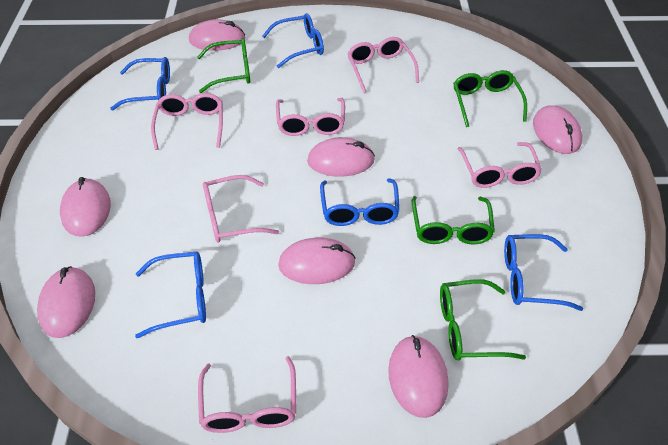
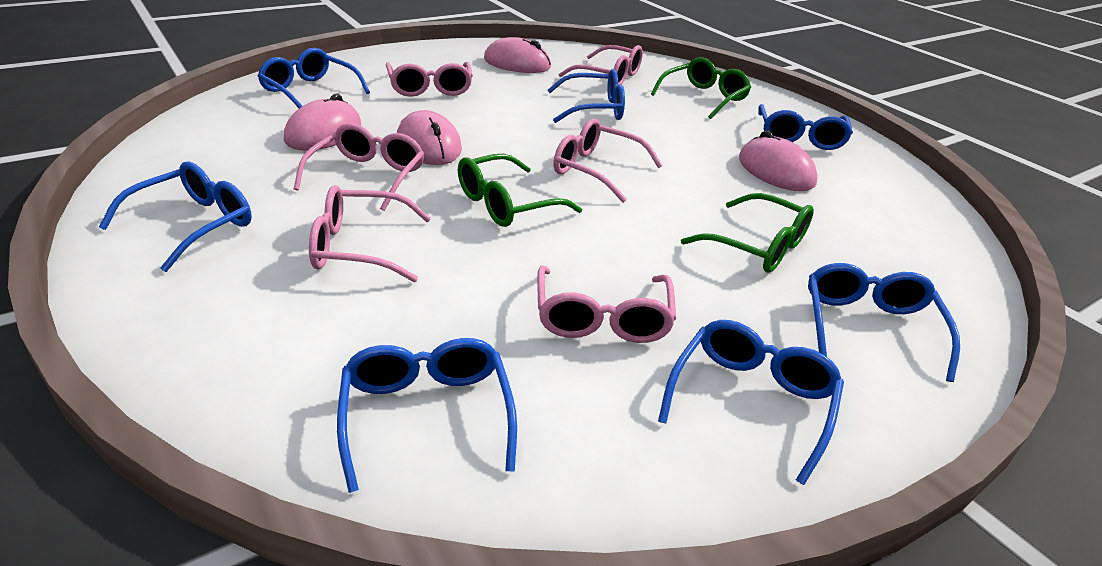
blue glasses: 5 -> 7
green glasses: 4 -> 3
pink mouse: 7 -> 4

